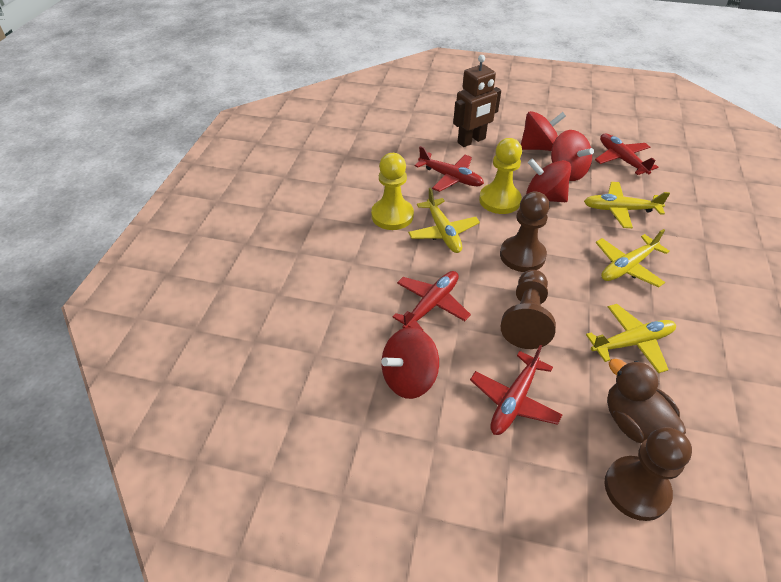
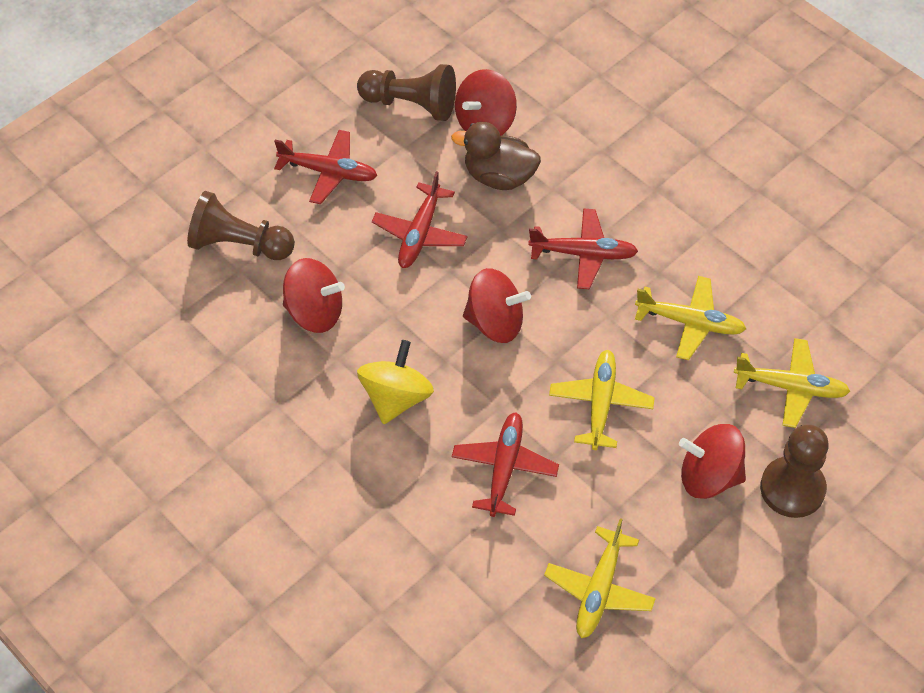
brown robot: 1 -> 0
yellow pawn: 2 -> 0
yellow spinning top: 0 -> 1

